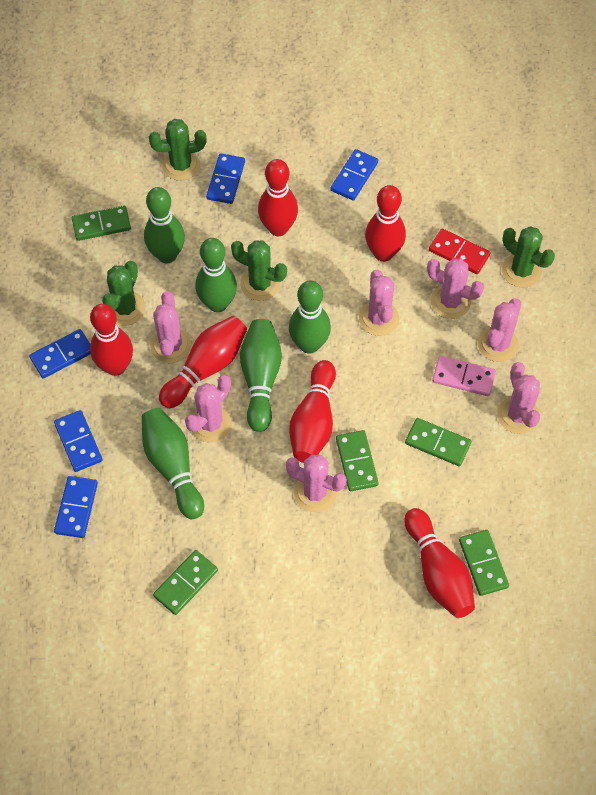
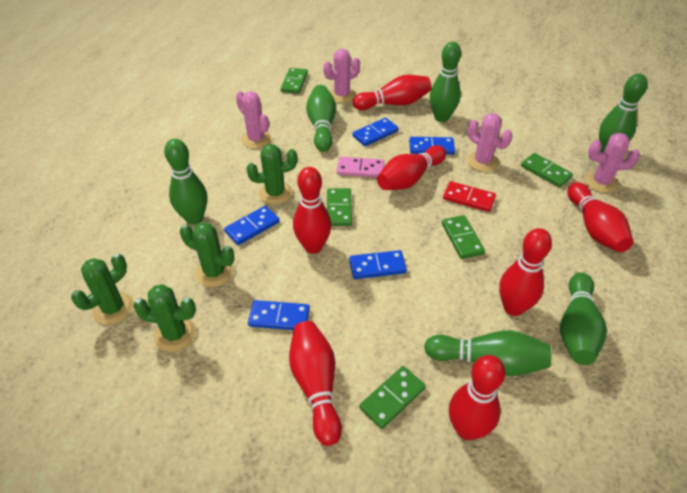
green bowling pin: 5 -> 6
pink cactus: 7 -> 4
red bowling pin: 6 -> 7

